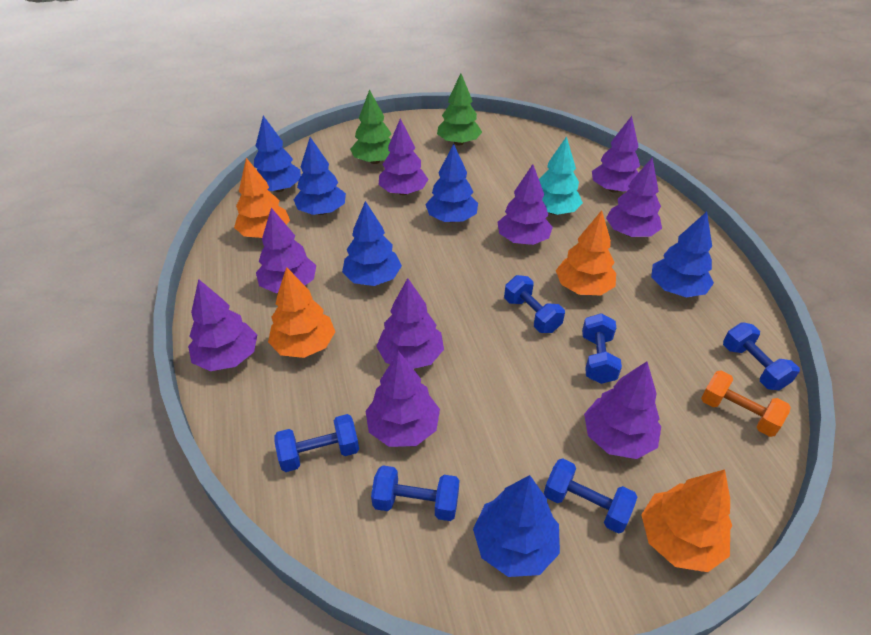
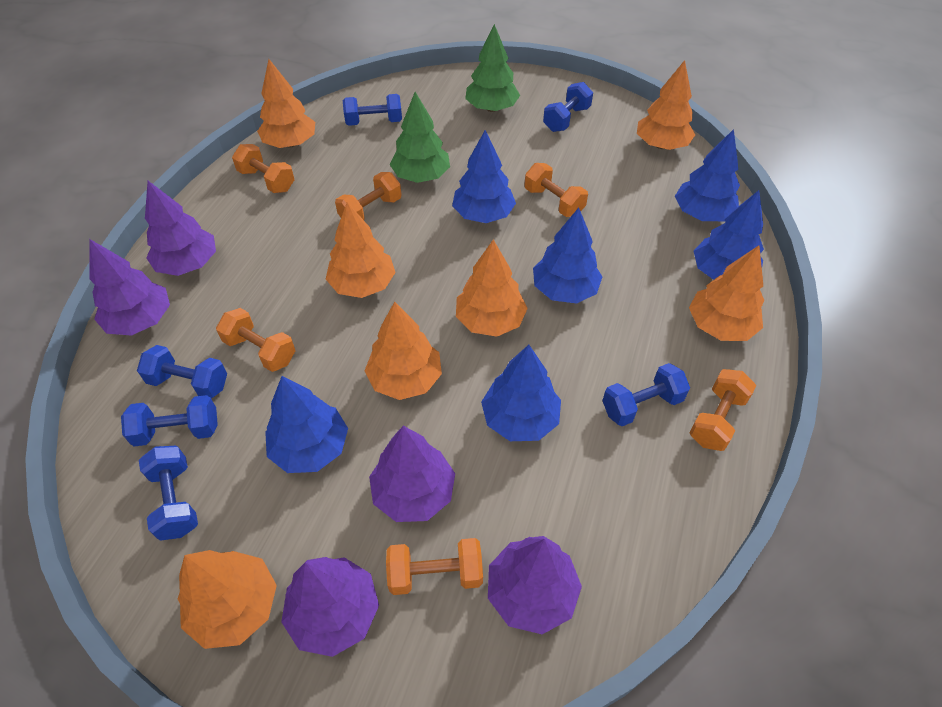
orange dumbbell: 1 -> 6
orange tree: 4 -> 7
purple tree: 9 -> 5
turquoise tree: 1 -> 0

